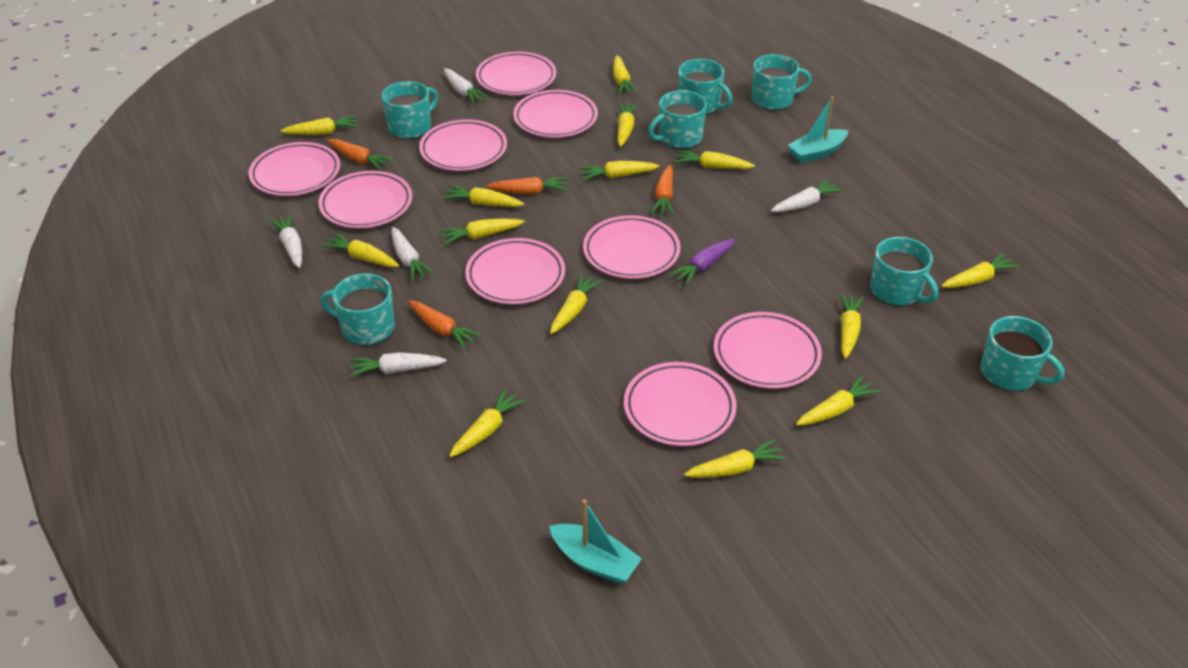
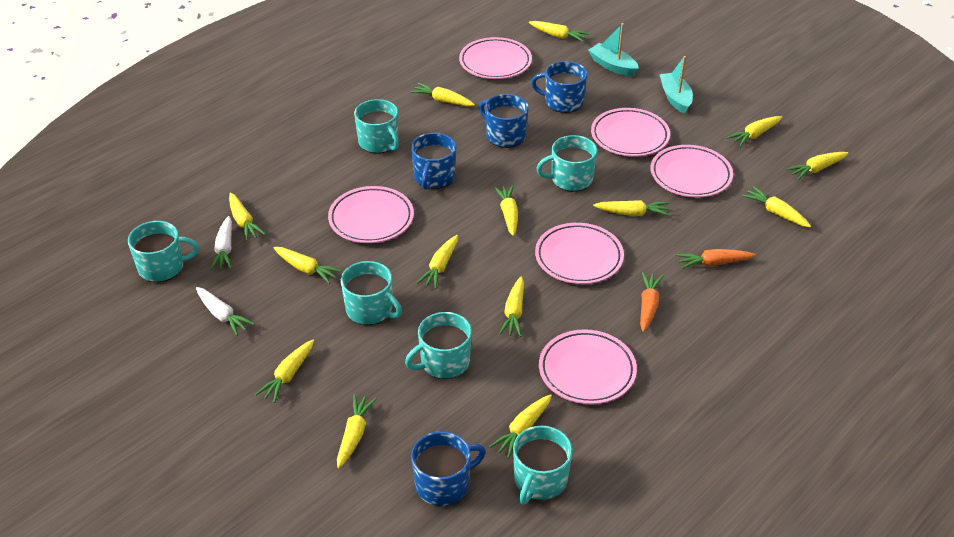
blue mug: 0 -> 4
orange carrot: 4 -> 2
pink plate: 9 -> 6
purple carrot: 1 -> 0
turquoise mug: 7 -> 6
white carrot: 5 -> 2

